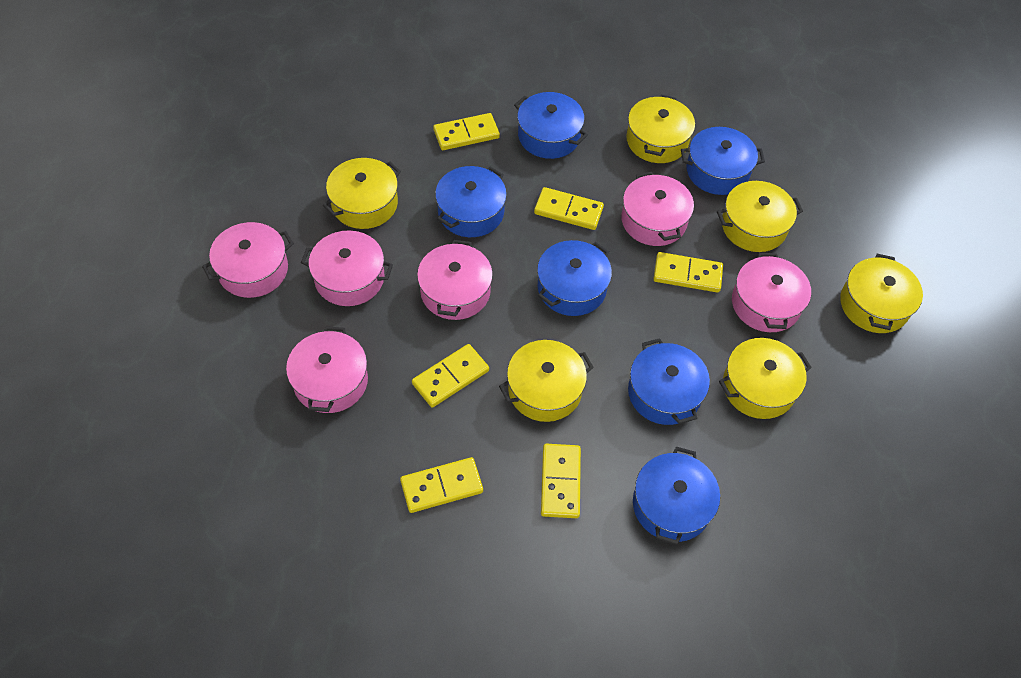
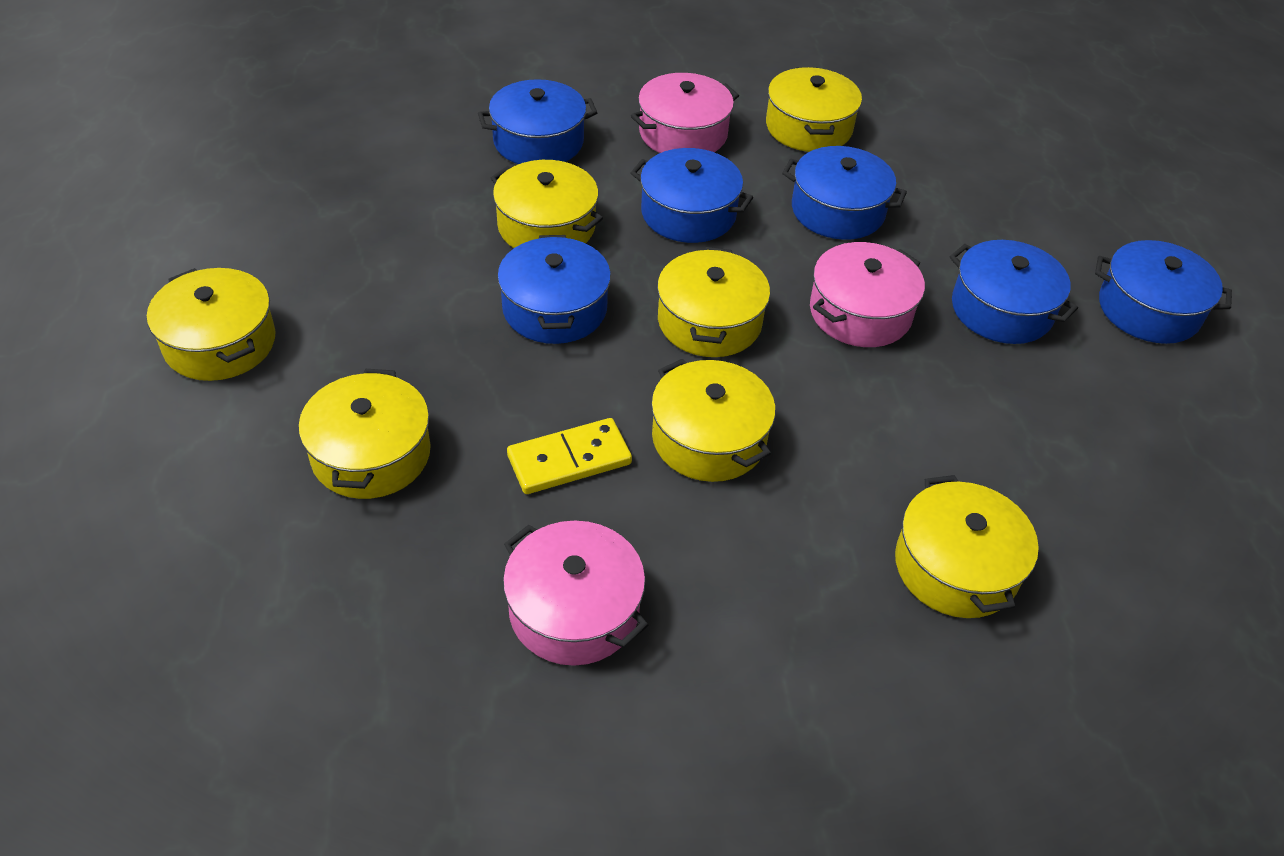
pink pot: 6 -> 3
yellow domino: 6 -> 1
yellow pot: 6 -> 7

